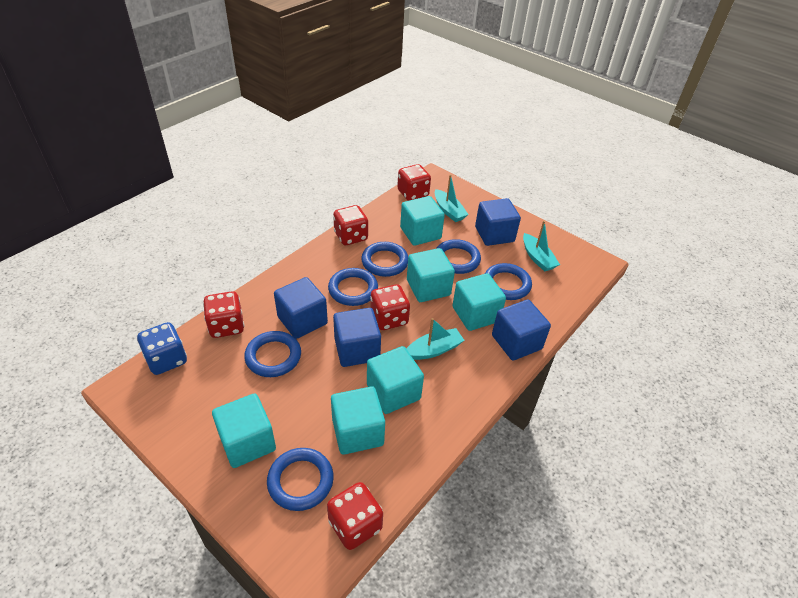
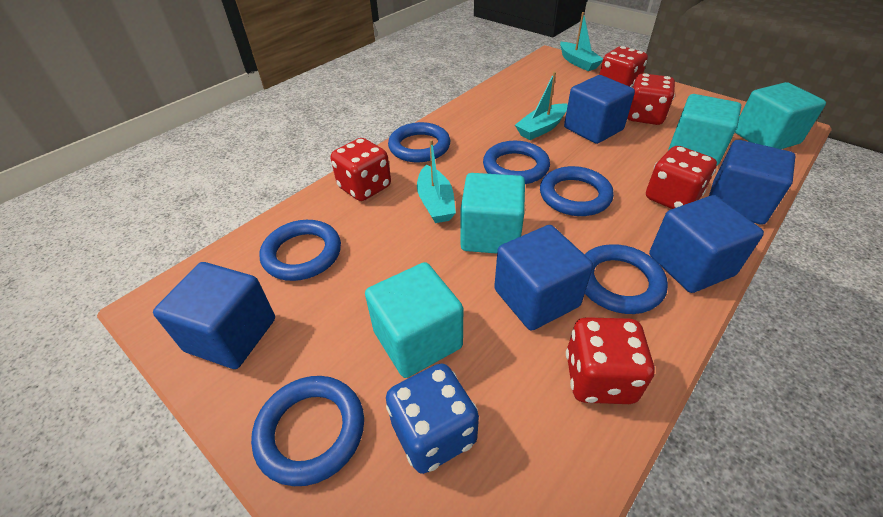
blue cube: 4 -> 5
turquoise cube: 6 -> 4

